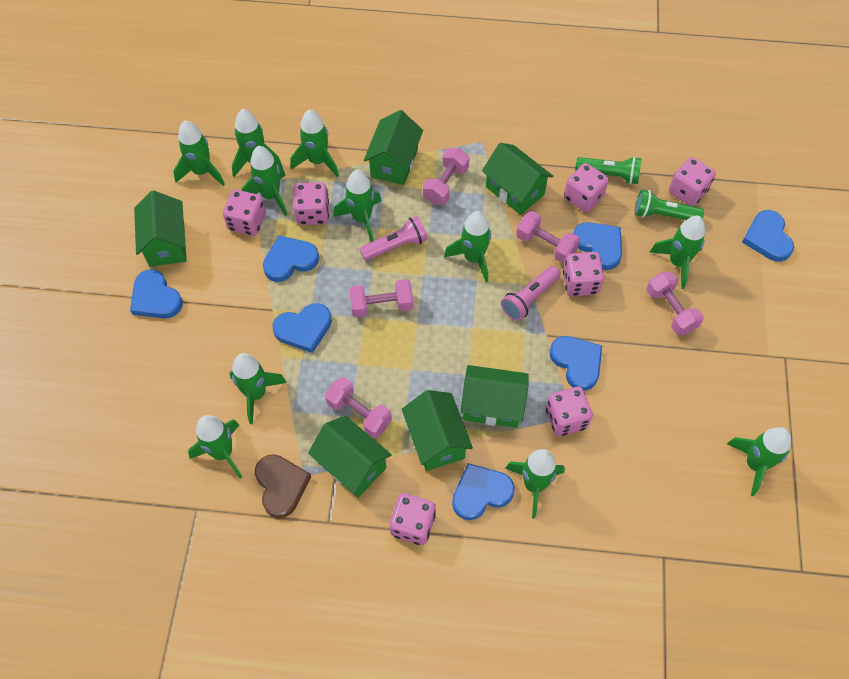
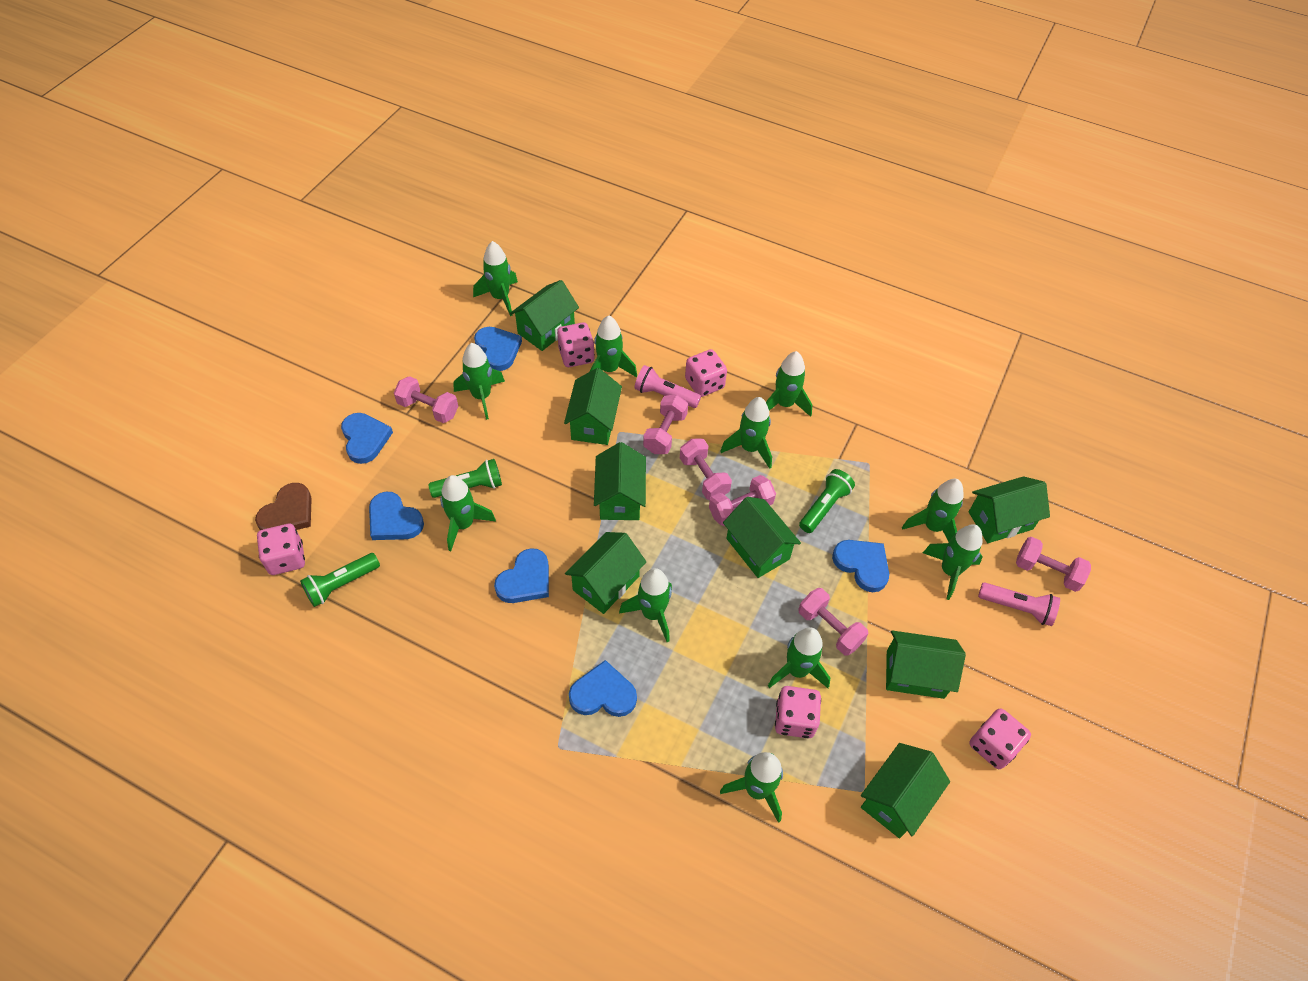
blue heart: 7 -> 6
green flashlight: 2 -> 3
green house: 6 -> 8
pink dice: 7 -> 5
pink dumbbell: 5 -> 6

